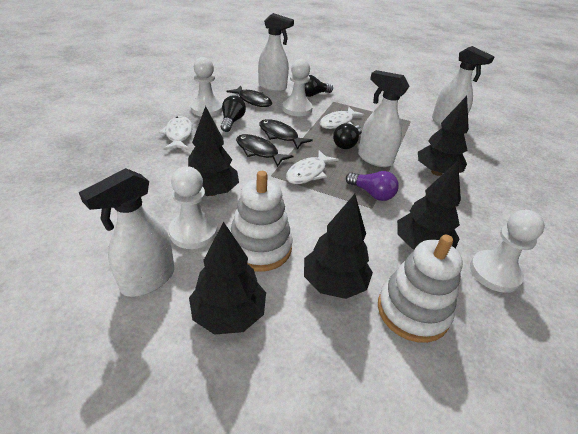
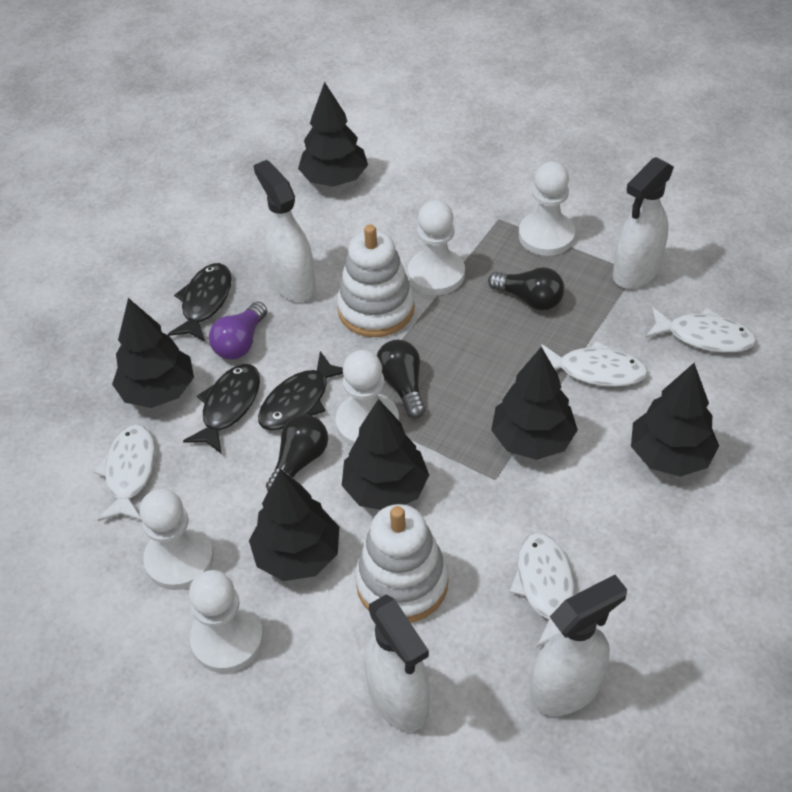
black tree: 5 -> 6
white fish: 3 -> 4
white pawn: 4 -> 5

